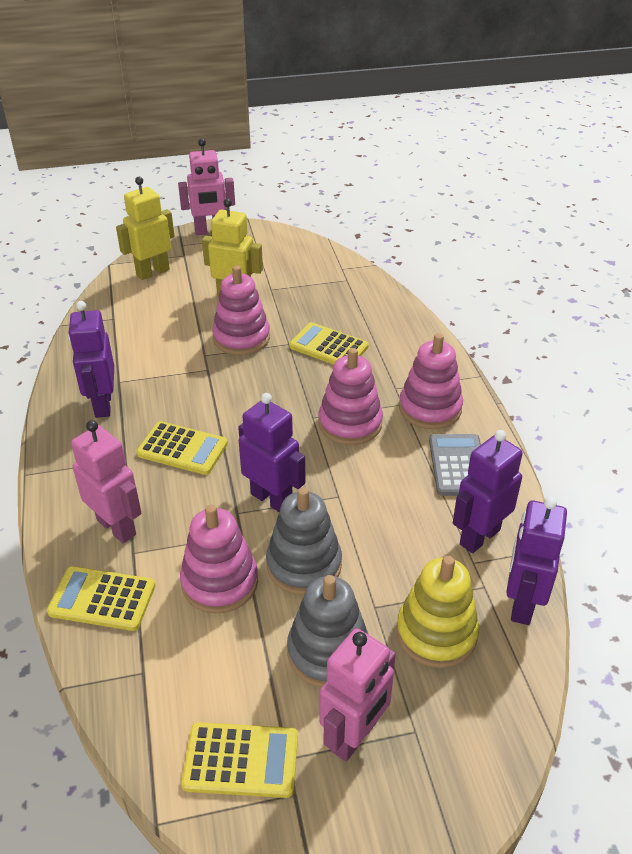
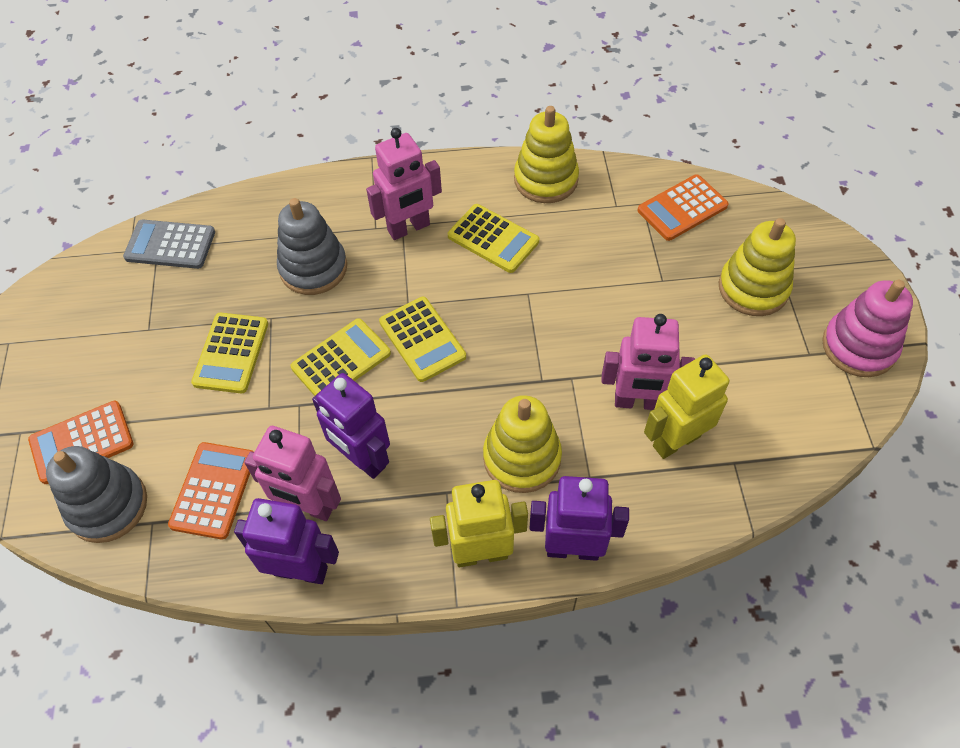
orange calculator: 0 -> 3
pink stacking toy: 4 -> 1
purple robot: 4 -> 3
yellow stacking toy: 1 -> 3

